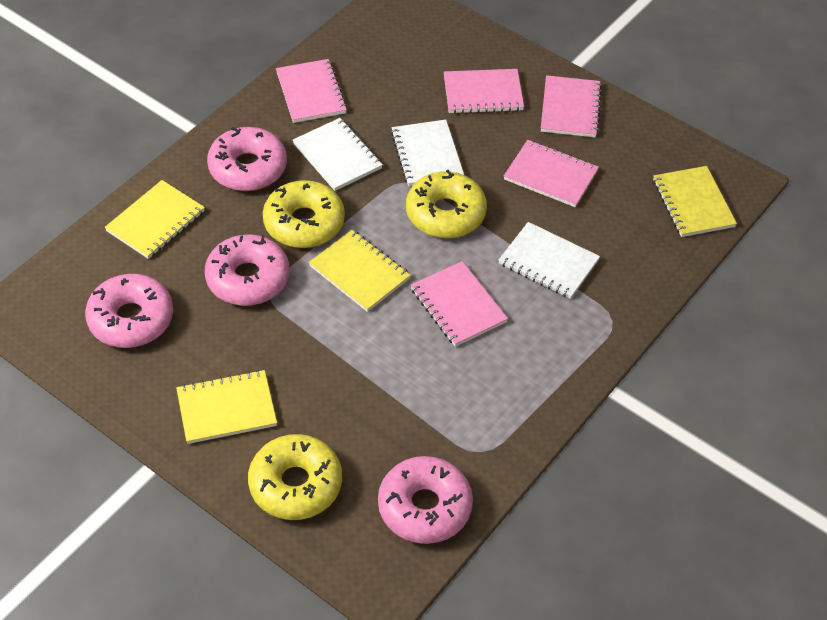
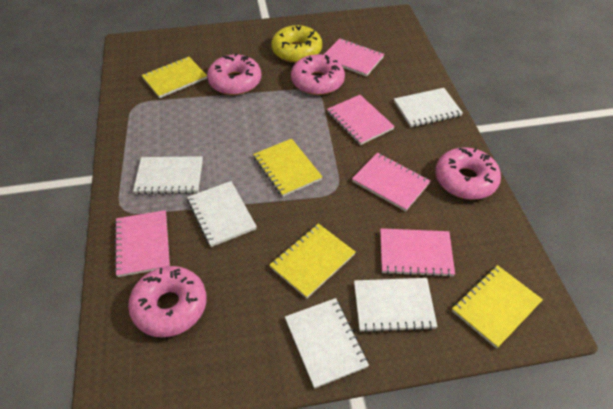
white notebook: 3 -> 5
yellow donut: 3 -> 1

